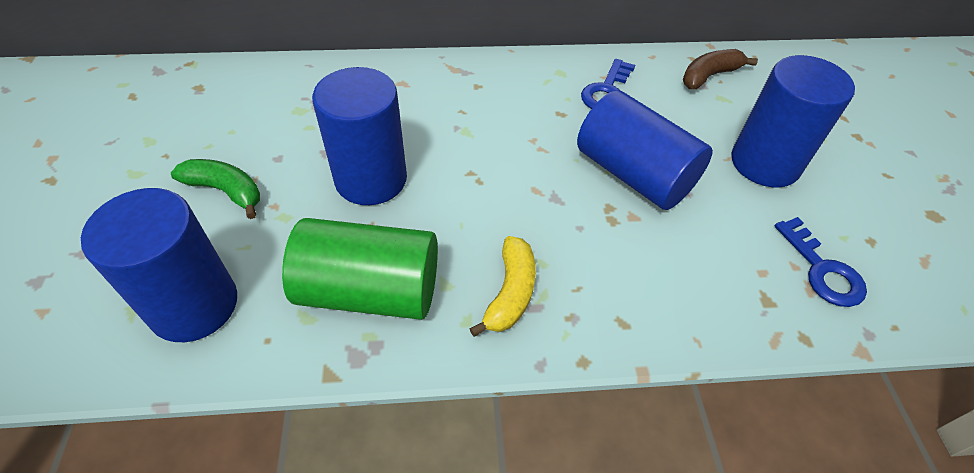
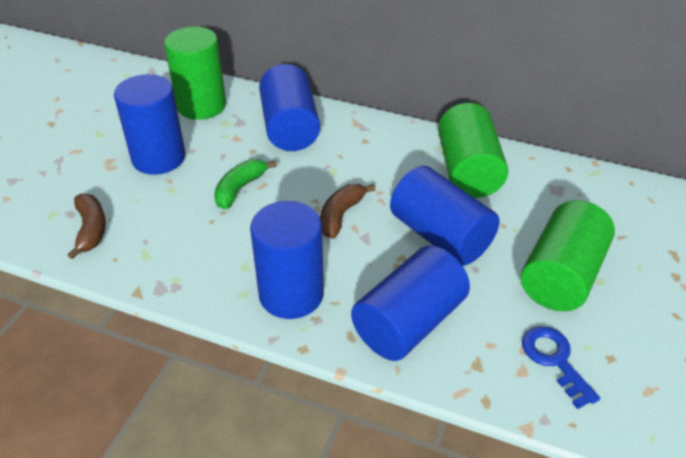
blue cylinder: 4 -> 5
blue key: 2 -> 1
brown banana: 1 -> 2
green cylinder: 1 -> 3
yellow banana: 1 -> 0

